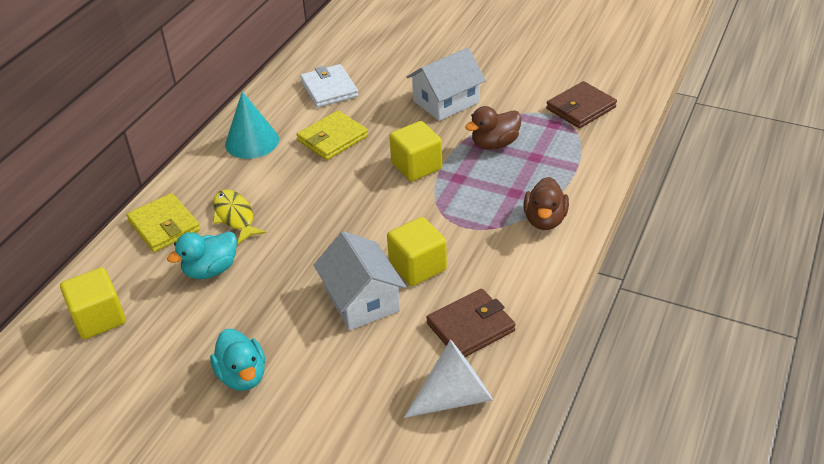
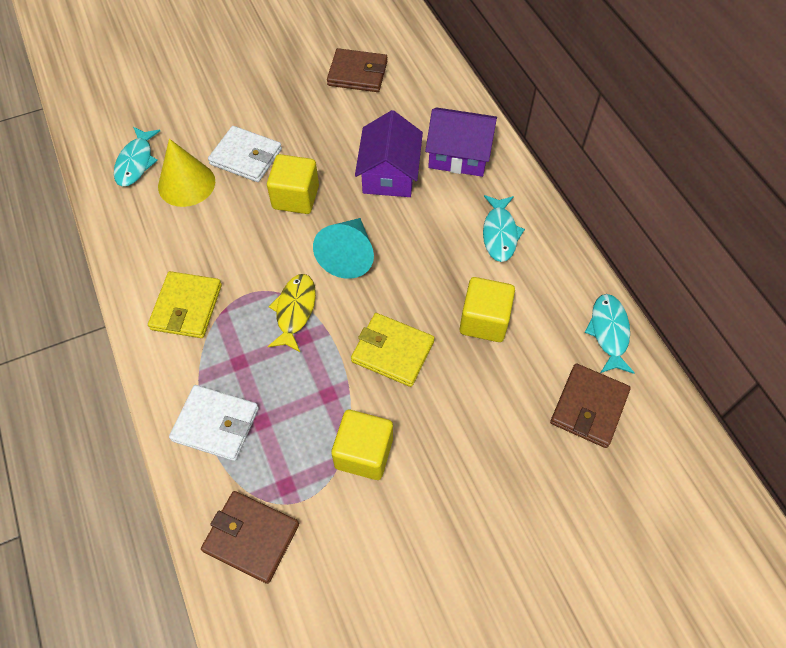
brown duck: 2 -> 0
brown wallet: 2 -> 3
purple house: 0 -> 2
turquoise duck: 2 -> 0
turquoise fish: 0 -> 3
white cone: 1 -> 0
white house: 2 -> 0
white wallet: 1 -> 2
yellow cone: 0 -> 1

